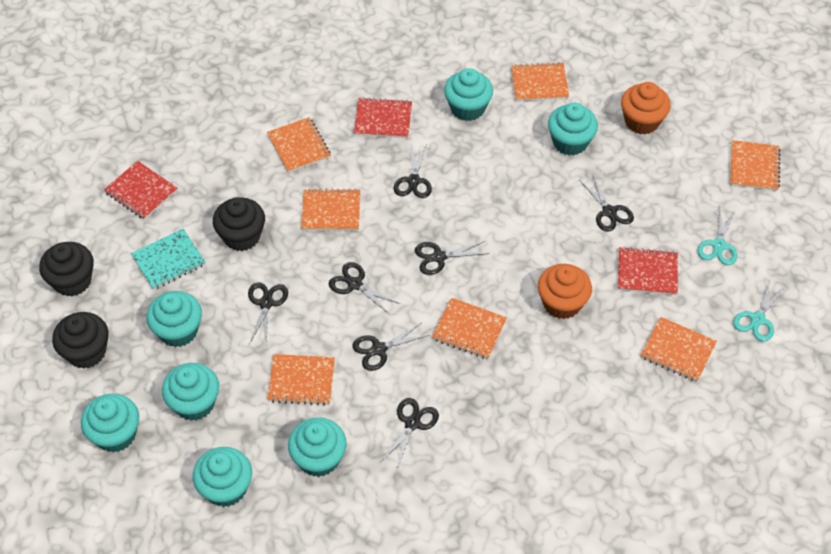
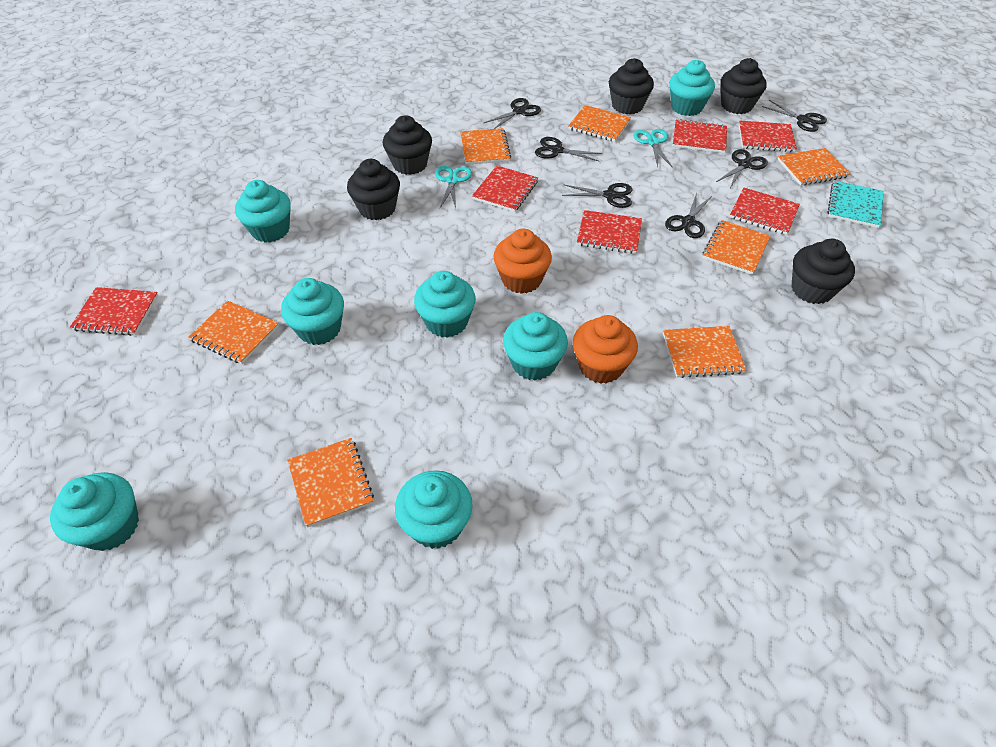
black cupcake: 3 -> 5
black scissors: 7 -> 6
red notebook: 3 -> 6

